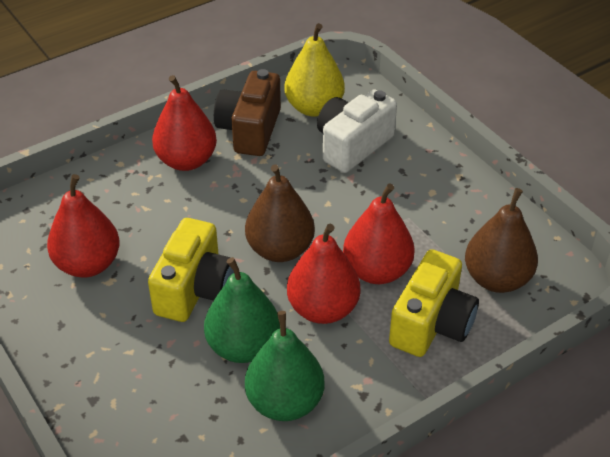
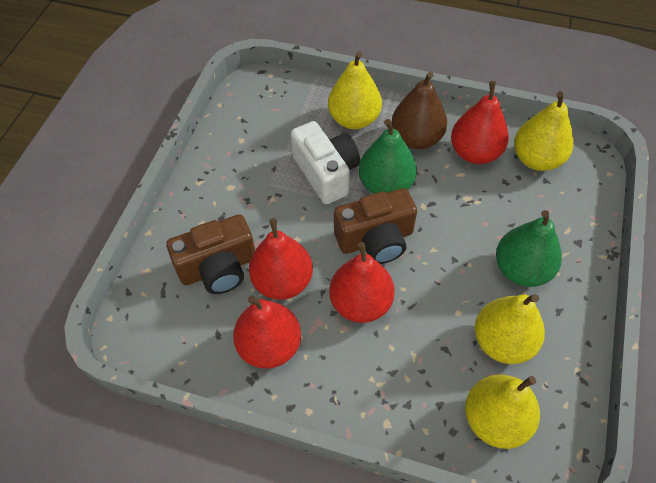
brown camera: 1 -> 2
brown pear: 2 -> 1
yellow camera: 2 -> 0
yellow pear: 1 -> 4

